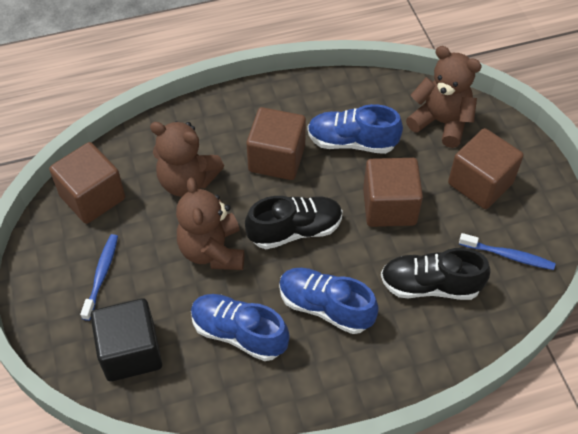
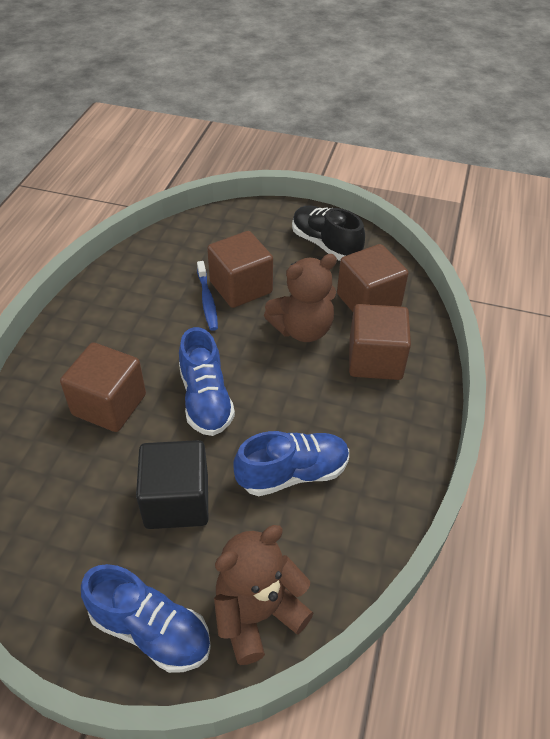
black shoe: 2 -> 1
blue toothbrush: 2 -> 1
brown teddy bear: 3 -> 2

